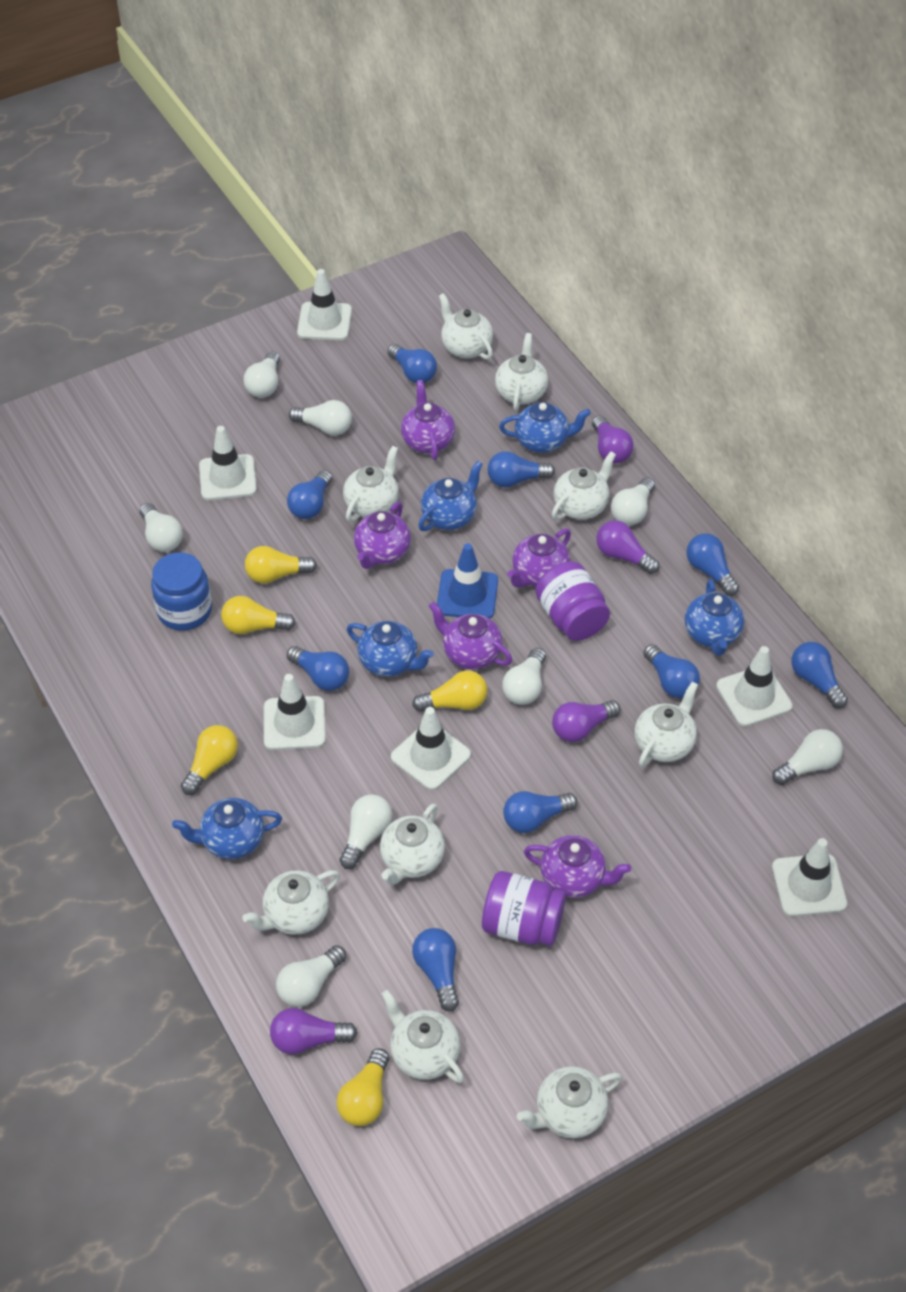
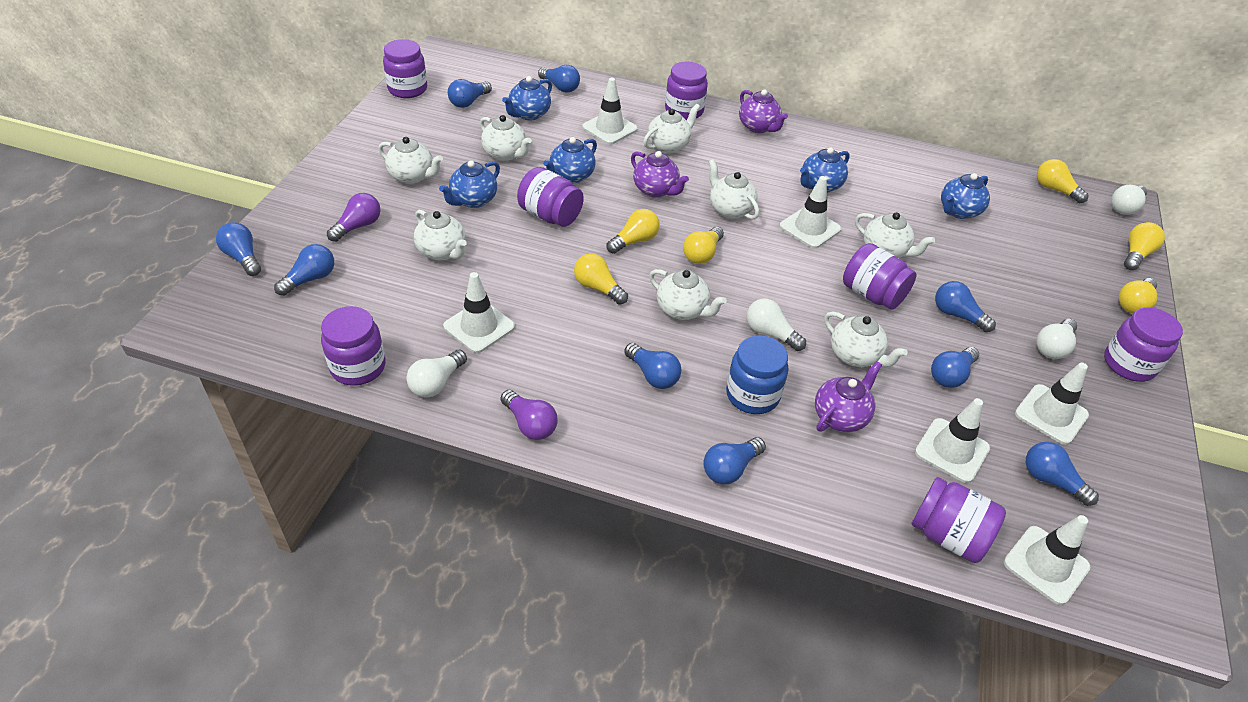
blue traffic cone: 1 -> 0
purple jar: 2 -> 7
purple light bulb: 4 -> 2
purple teapot: 5 -> 3
white light bulb: 8 -> 4
white teapot: 9 -> 8
yellow light bulb: 5 -> 6

